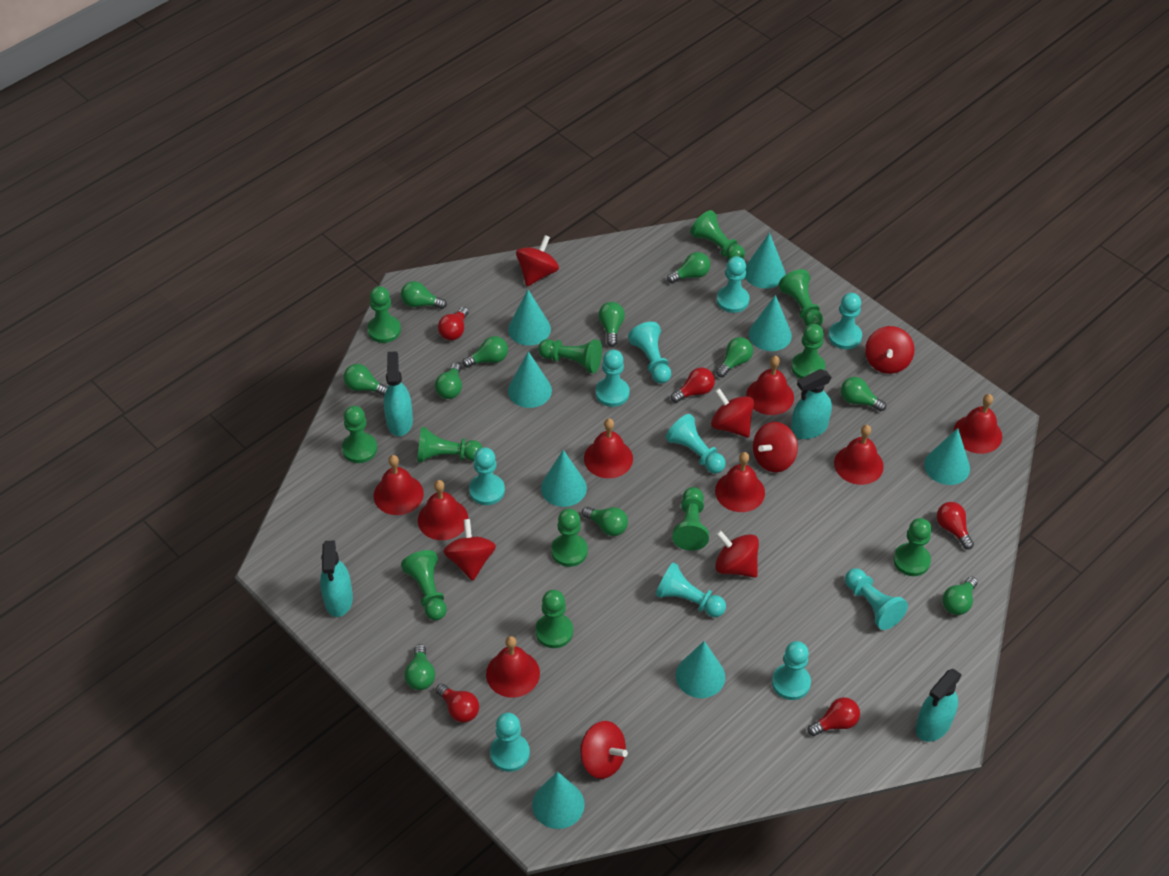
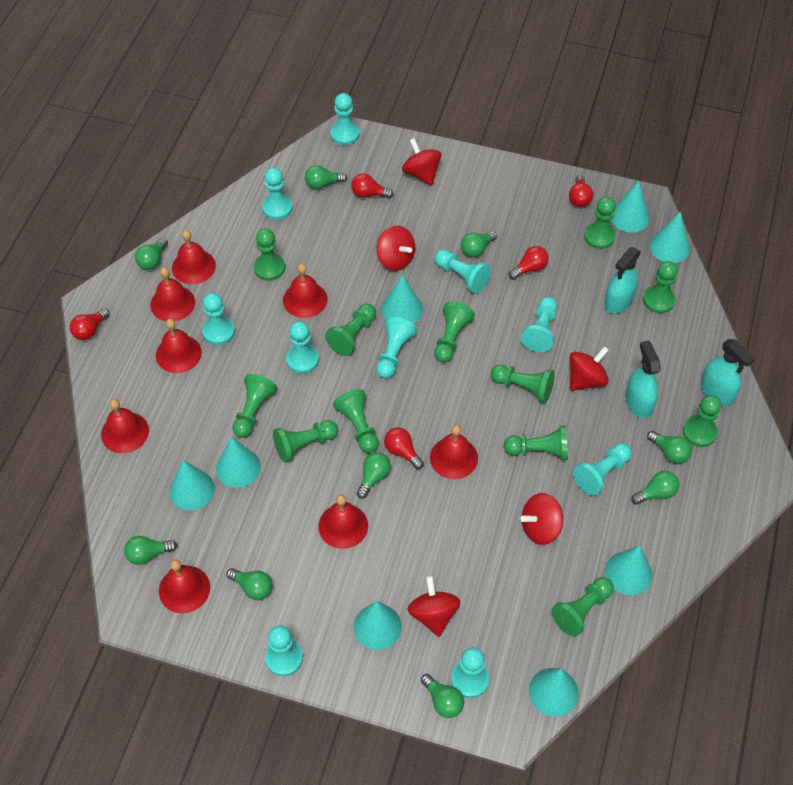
green light bulb: 11 -> 9
red spinning top: 7 -> 5
turquoise spray bottle: 4 -> 3

